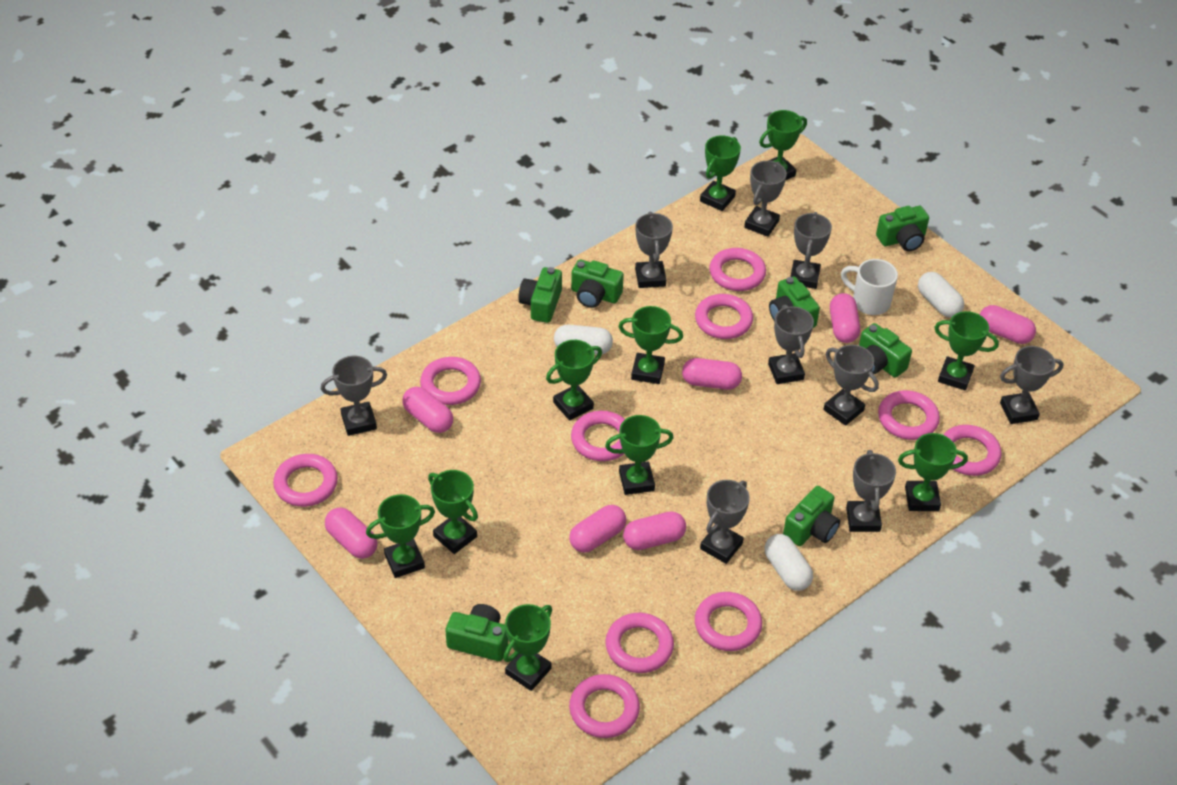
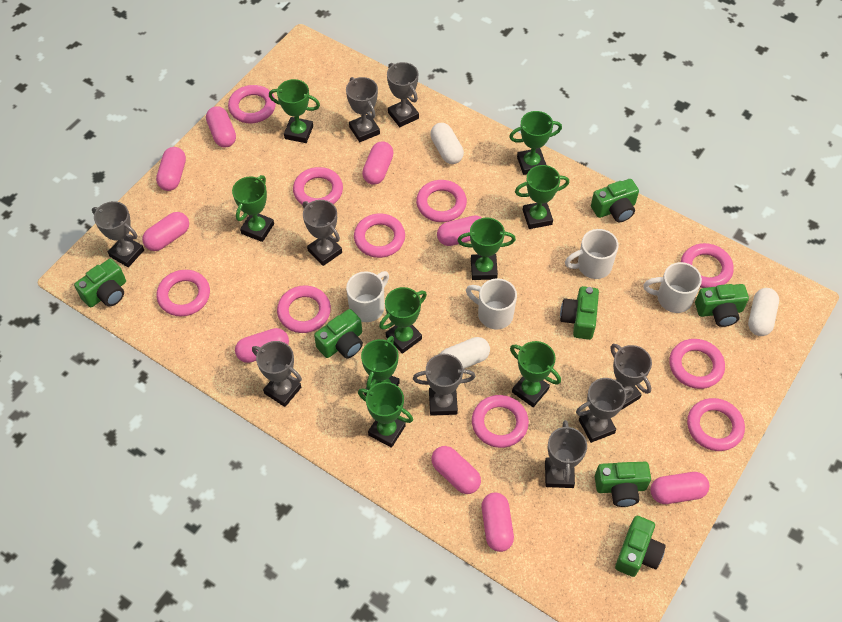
green trophy: 10 -> 9
pink capsule: 7 -> 9
white mug: 1 -> 4

